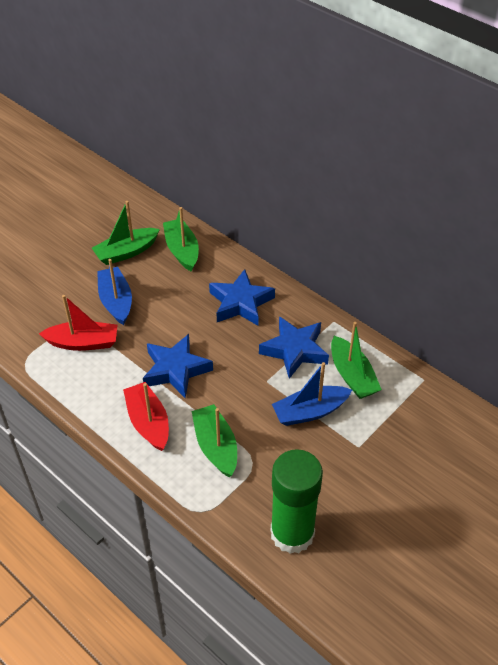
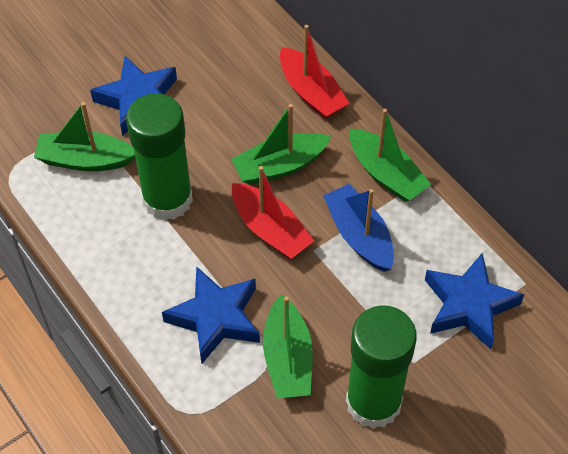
blue boat: 2 -> 1
green glue stick: 1 -> 2

